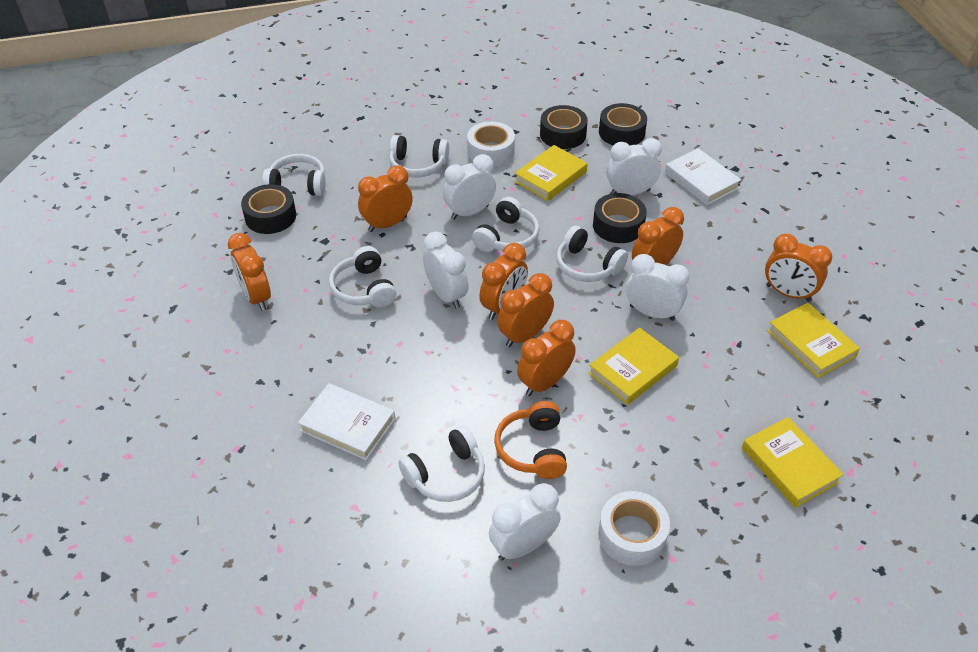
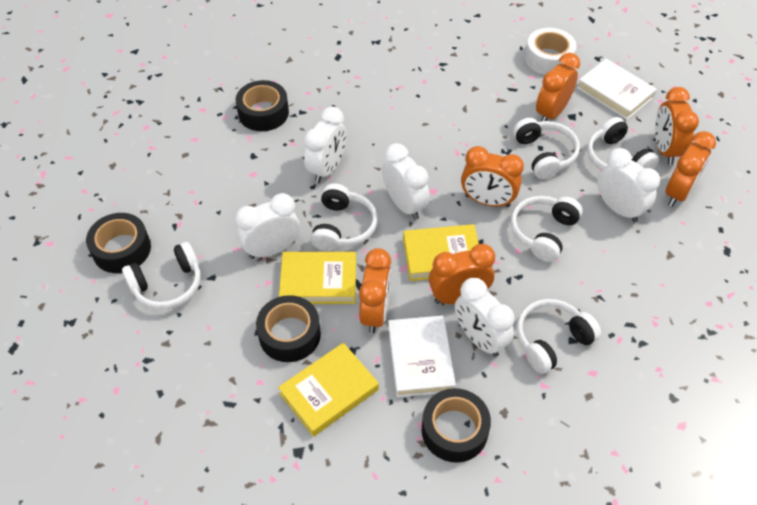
orange clock: 7 -> 6
orange headphones: 1 -> 0
white tape: 2 -> 1
yellow book: 4 -> 3

